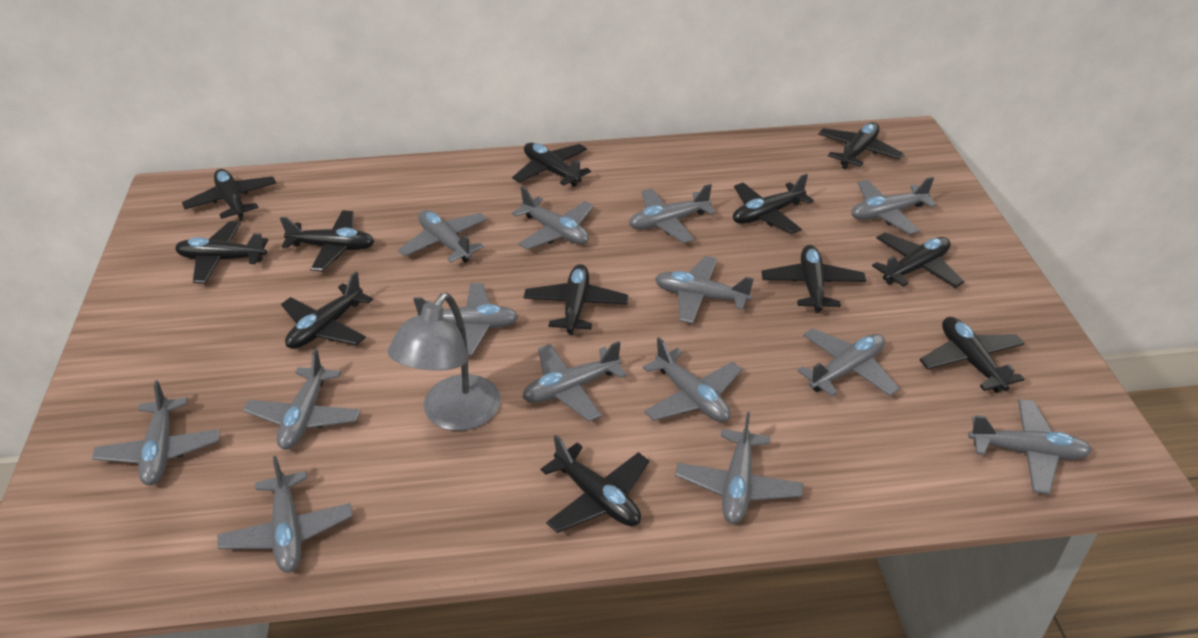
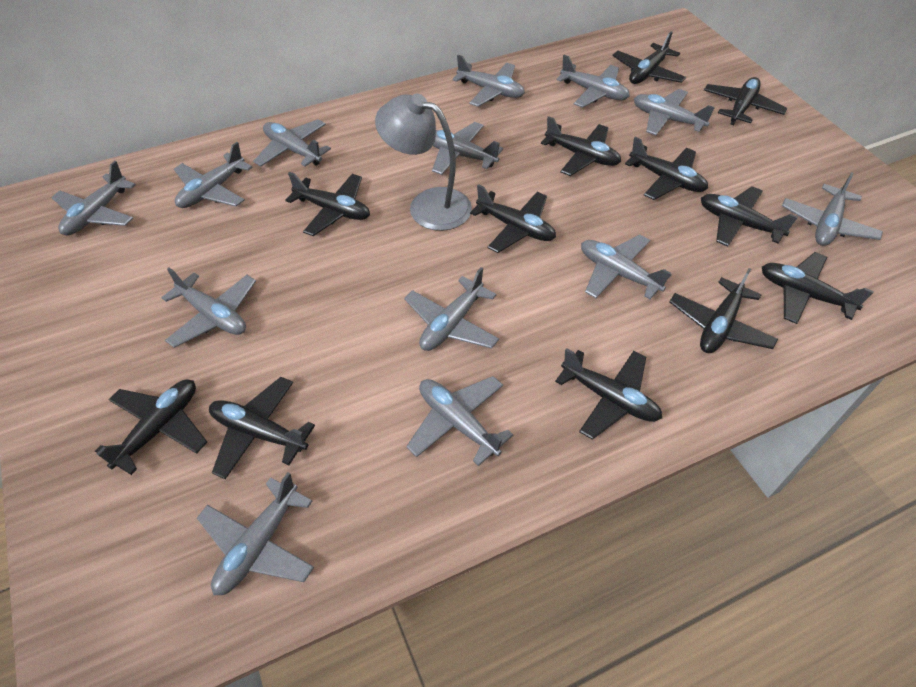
grey plane: 14 -> 13

